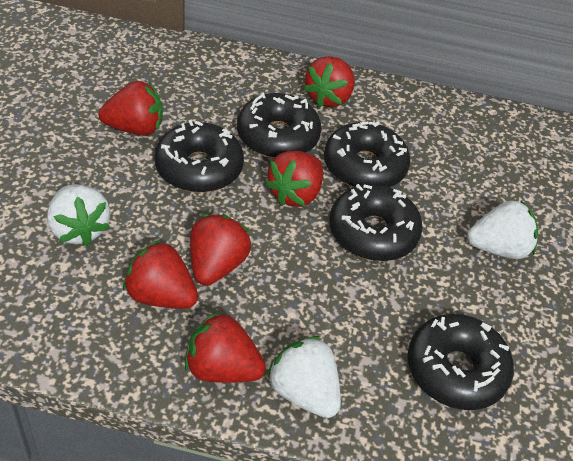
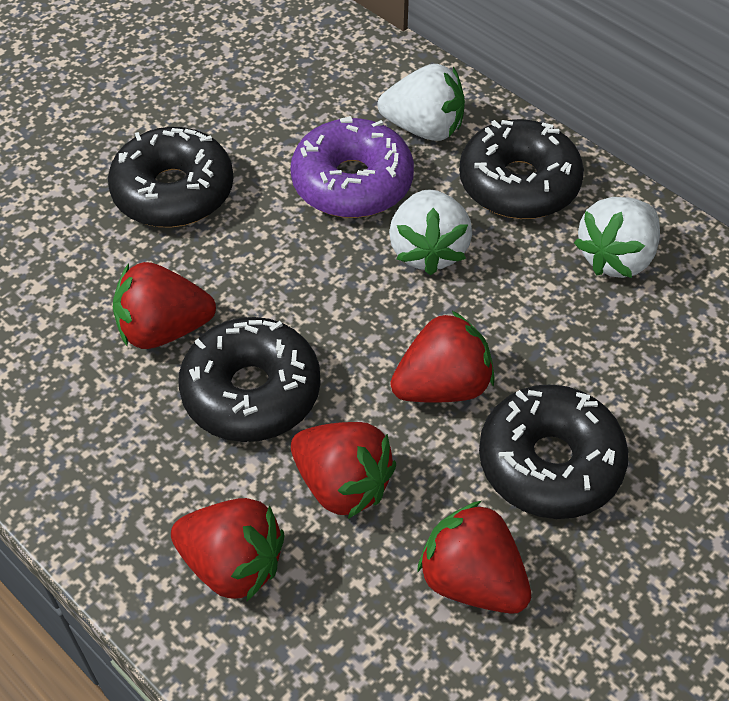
black donut: 5 -> 4
purple donut: 0 -> 1
red strawberry: 6 -> 5

